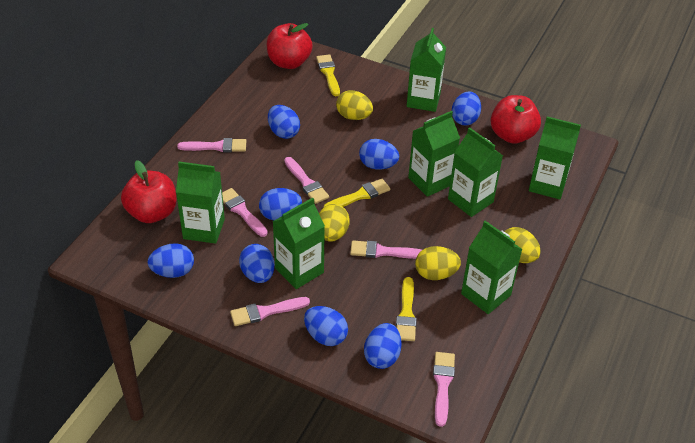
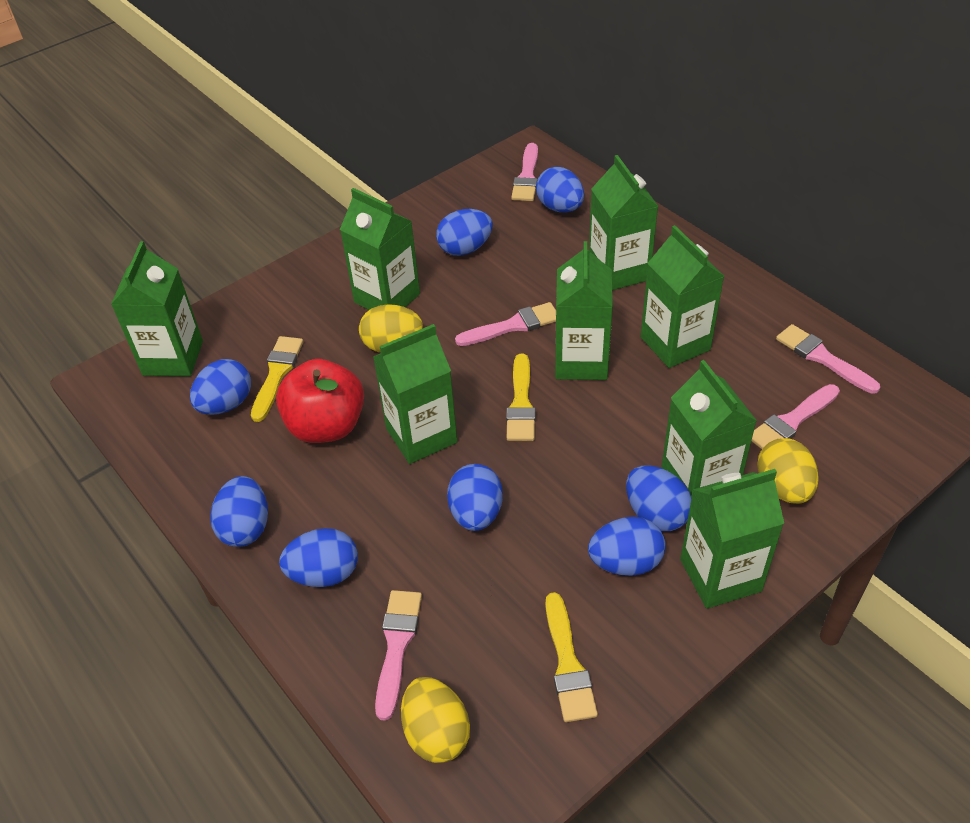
green carton: 7 -> 8
pink brush: 6 -> 5
red apple: 3 -> 1
yellow egg: 4 -> 3

